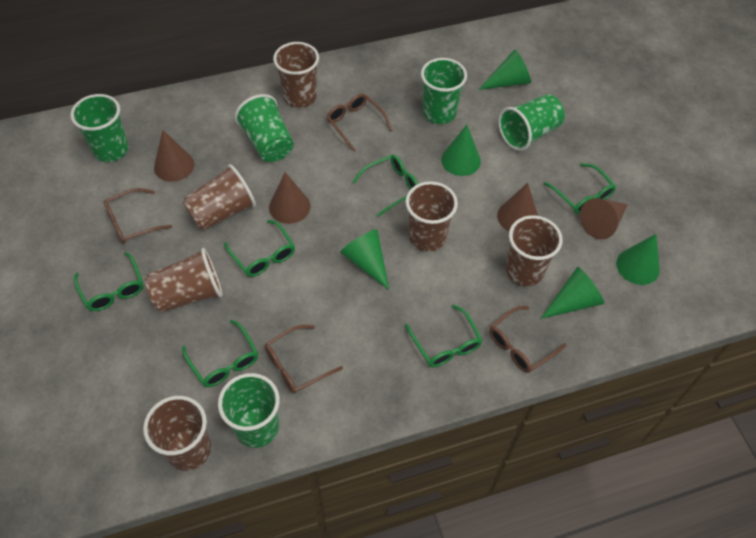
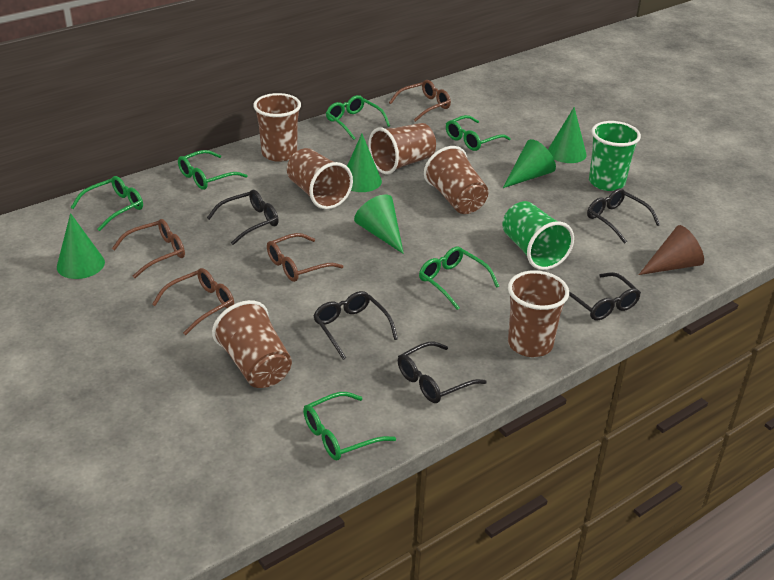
black glasses: 0 -> 5
brown cone: 4 -> 1
green cup: 5 -> 2

